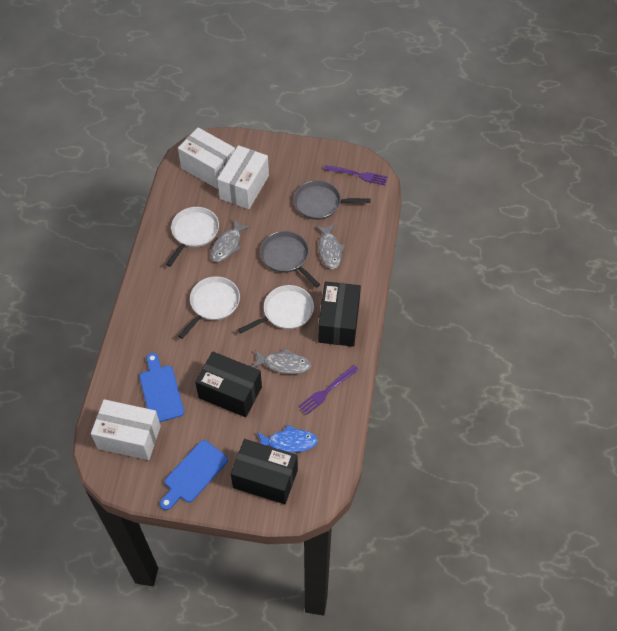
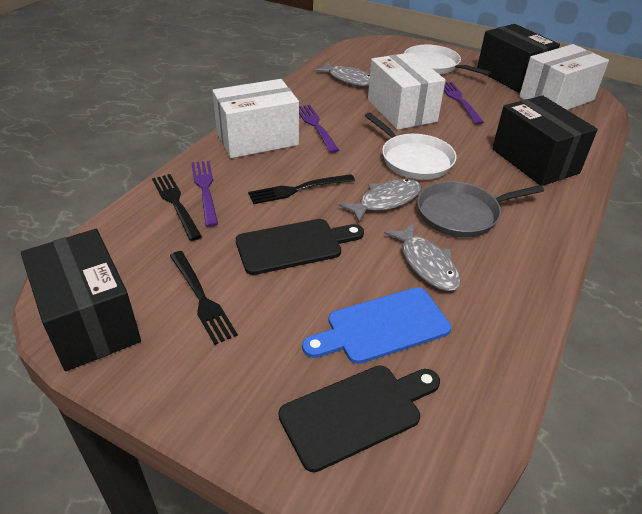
black cutting board: 0 -> 2
black fork: 0 -> 3
blue cutting board: 2 -> 1
blue fish: 1 -> 0
grey pan: 2 -> 1
purple fork: 2 -> 3
white pan: 3 -> 2

